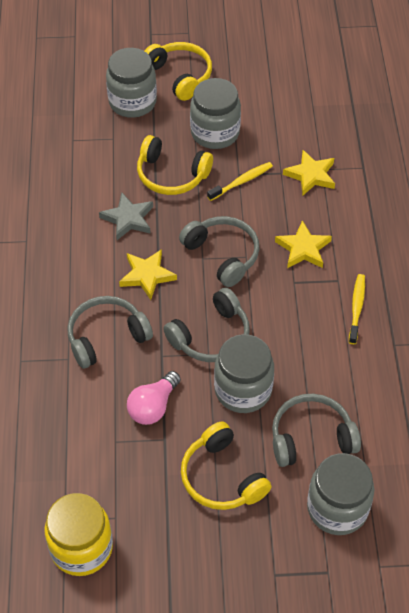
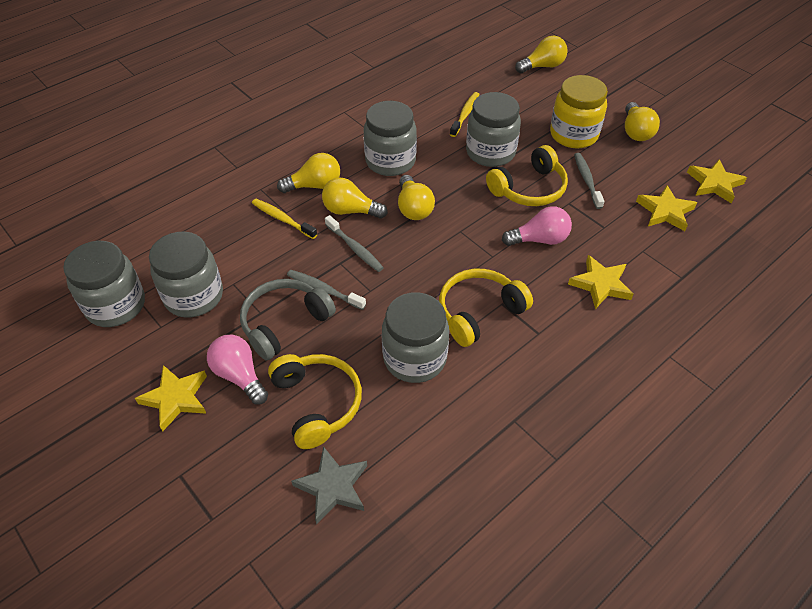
grey headphones: 4 -> 1
grey jar: 4 -> 5
grey toothbrush: 0 -> 3
pink light bulb: 1 -> 2
yellow light bulb: 0 -> 5
yellow star: 3 -> 4

